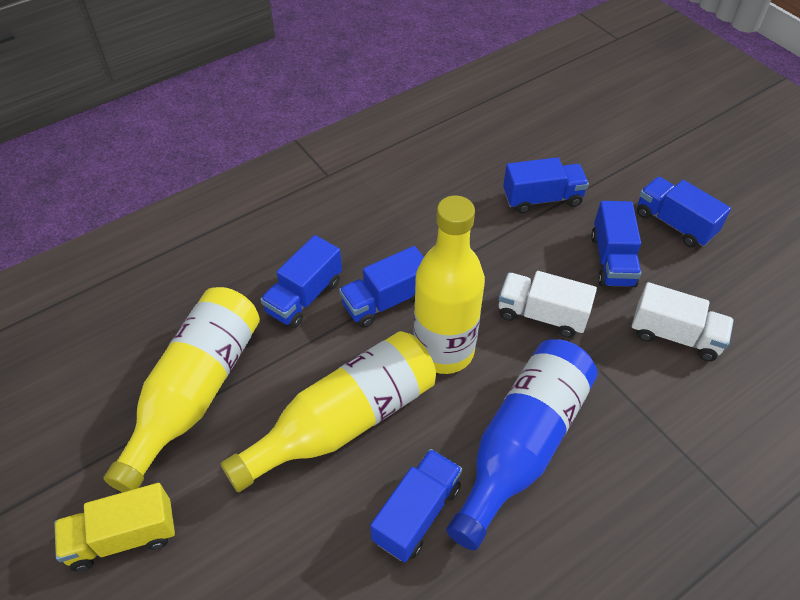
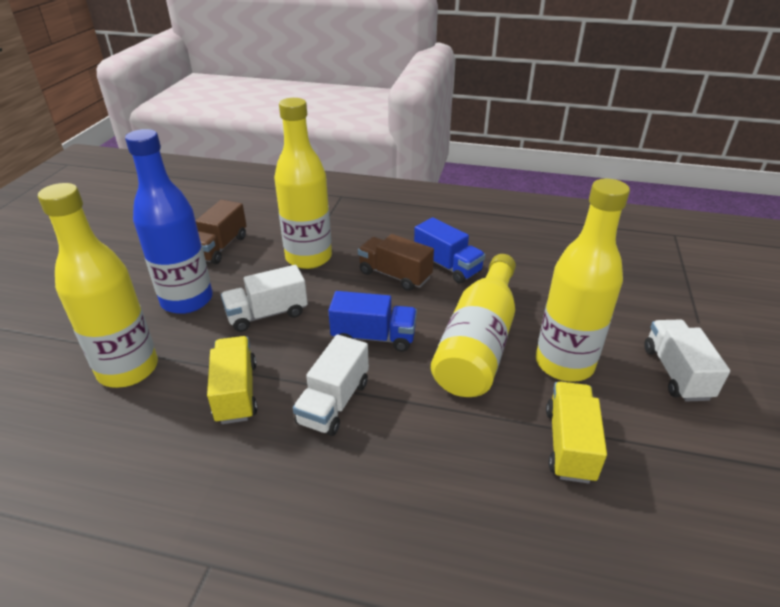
blue truck: 6 -> 2
brown truck: 0 -> 2
white truck: 2 -> 3
yellow bottle: 3 -> 4
yellow truck: 1 -> 2

